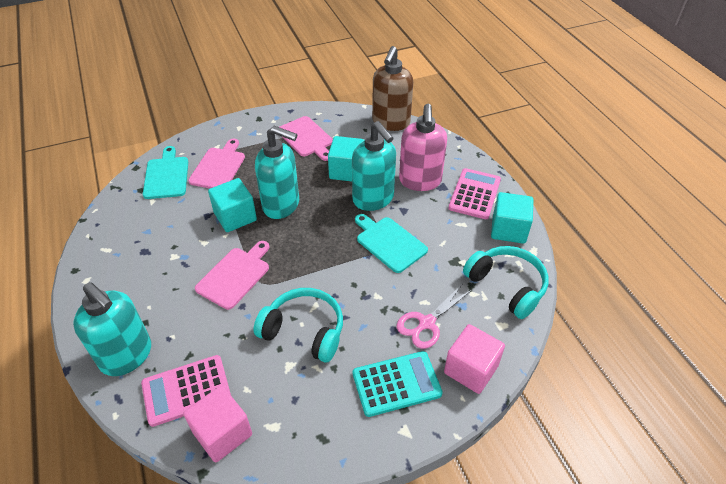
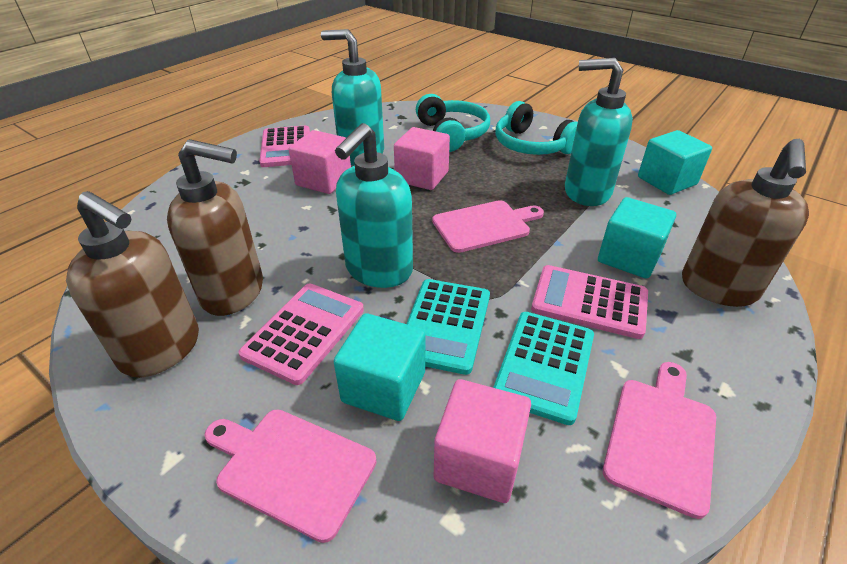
brown soap dispenser: 1 -> 3
pink calculator: 2 -> 3
pink cube: 2 -> 3
pink scissors: 1 -> 0
pink soap dispenser: 1 -> 0
turquoise calculator: 1 -> 2
turquoise cutting board: 2 -> 0

